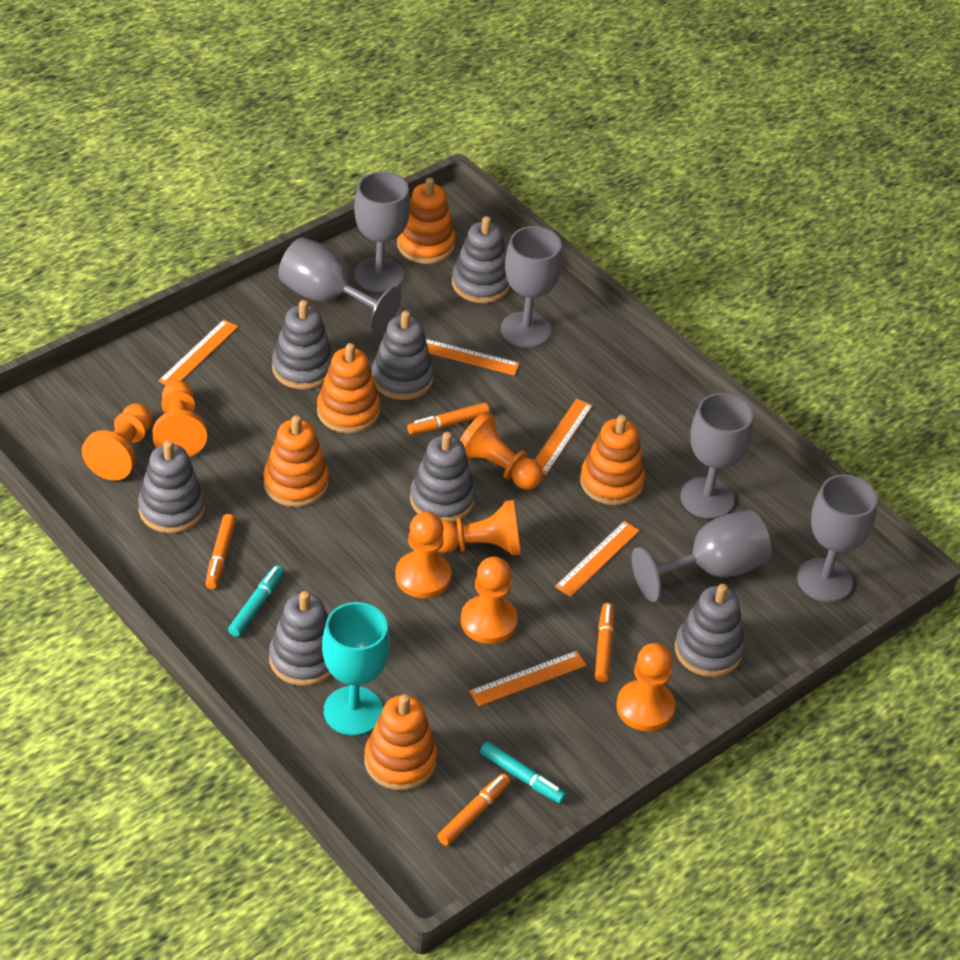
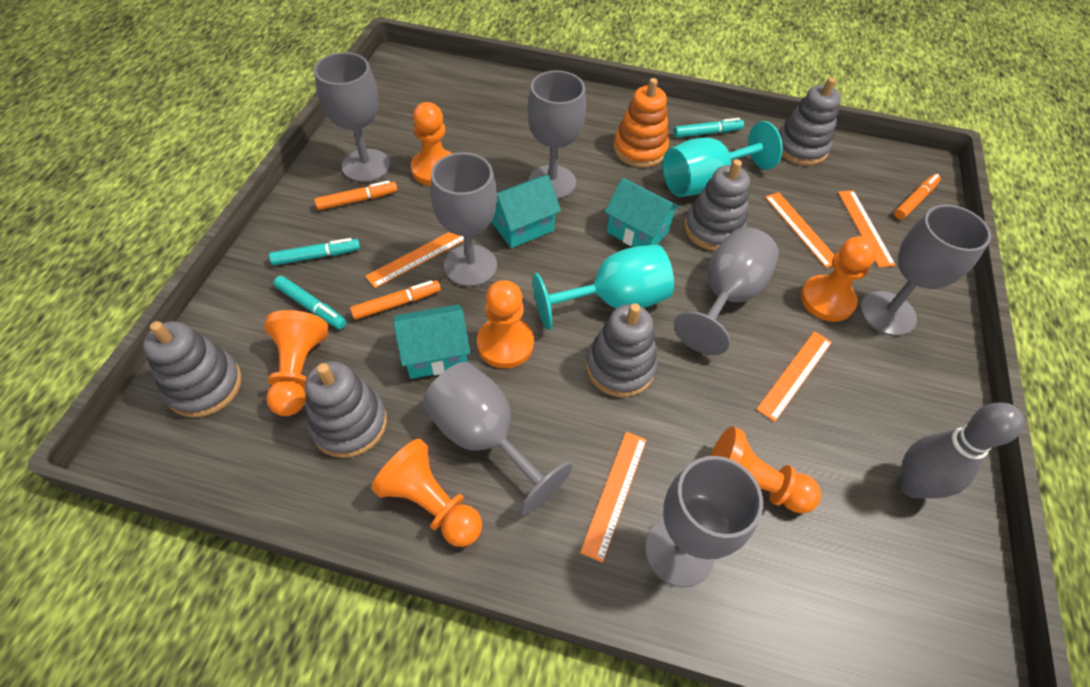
grey bowling pin: 0 -> 1
grey goblet: 6 -> 7
grey stacking toy: 7 -> 5
orange marker: 4 -> 3
orange pawn: 7 -> 6
orange stacking toy: 5 -> 1
turquoise goblet: 1 -> 2
turquoise house: 0 -> 3
turquoise marker: 2 -> 3

